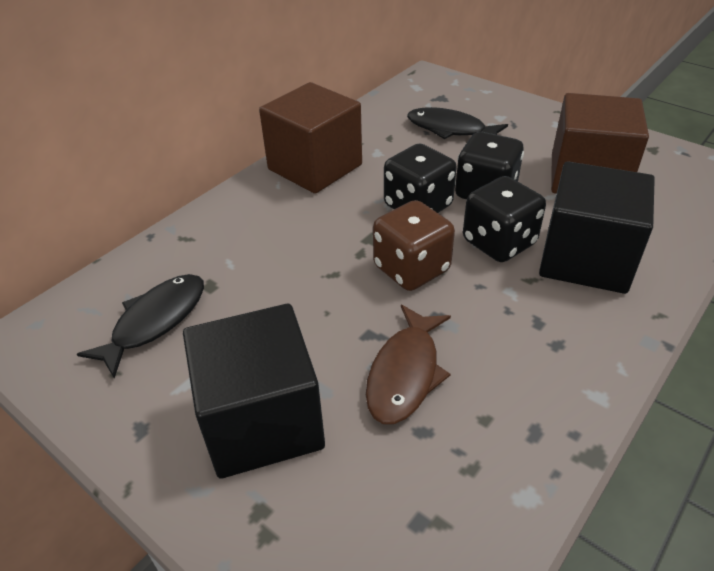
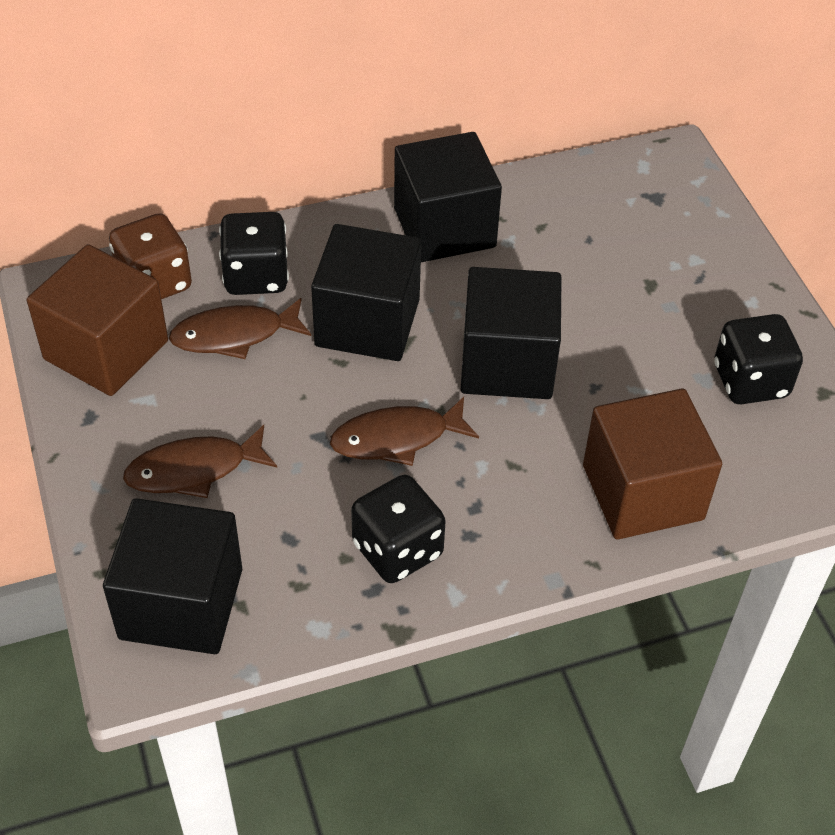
black cube: 2 -> 4
black fish: 2 -> 0
brown fish: 1 -> 3

